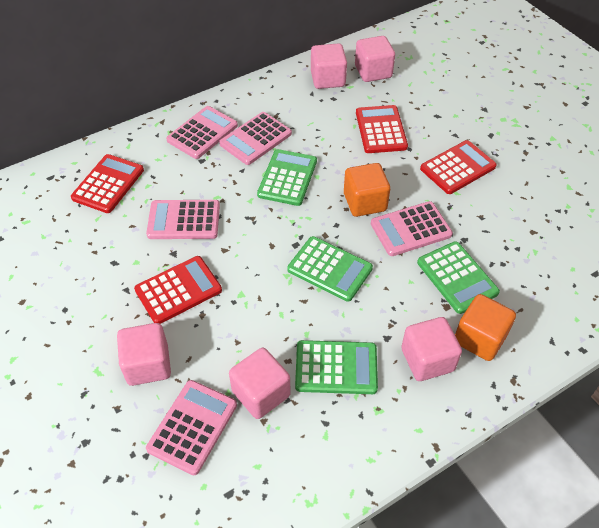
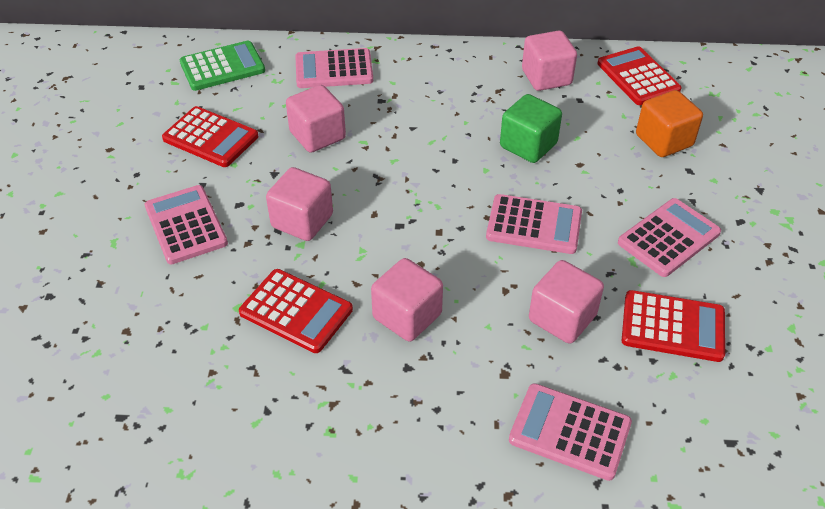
green calculator: 4 -> 1
green cube: 0 -> 1
orange cube: 2 -> 1

